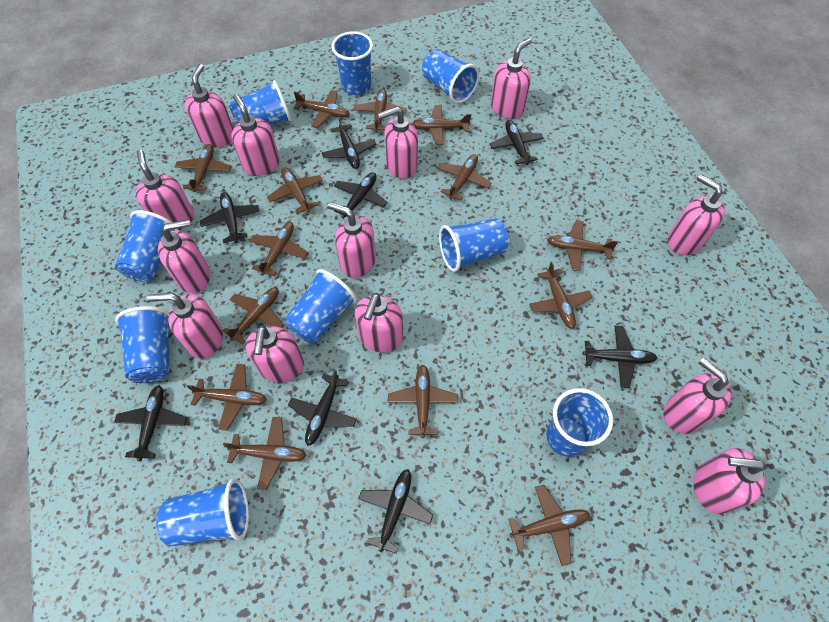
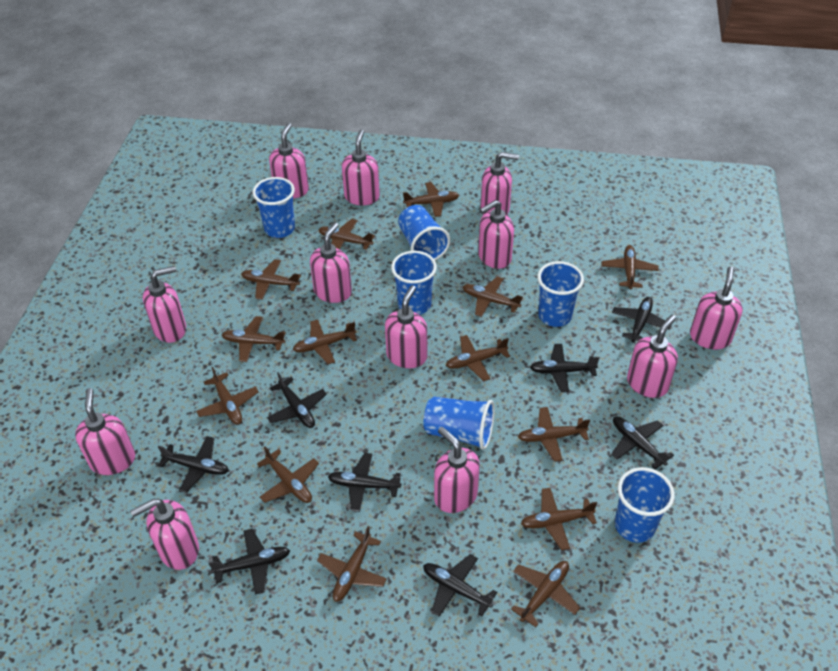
blue cup: 9 -> 6
pink soap dispenser: 13 -> 12

